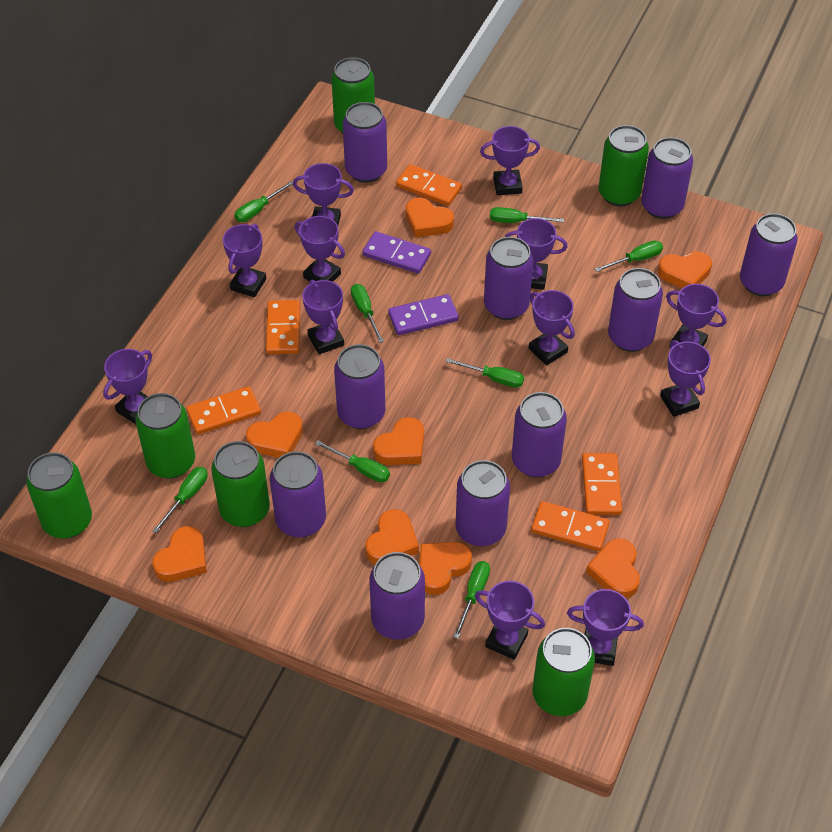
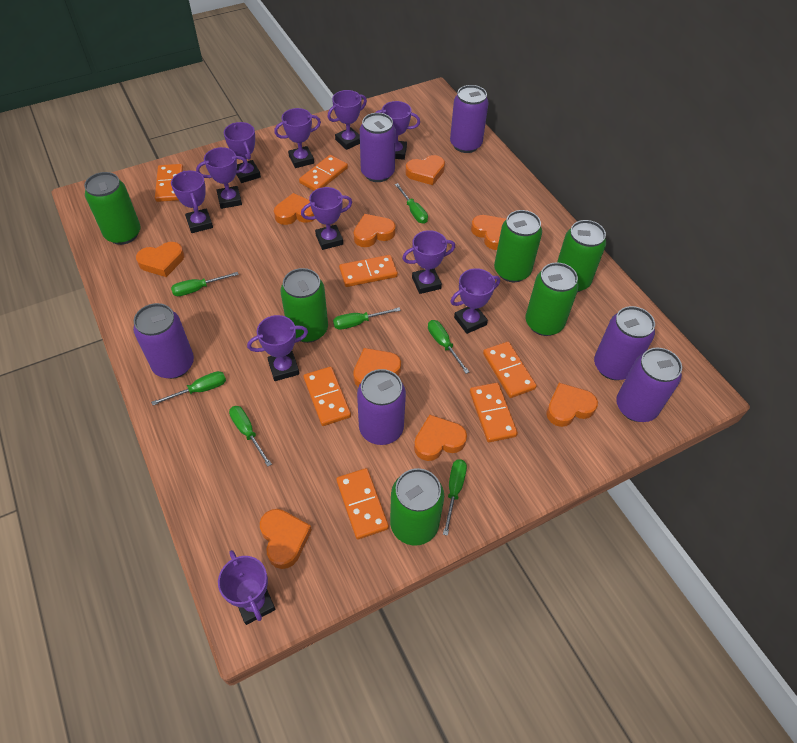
green screwdriver: 8 -> 7
orange domino: 5 -> 7
orange heart: 8 -> 9
purple can: 10 -> 6
purple domino: 2 -> 0
purple trophy: 12 -> 11

